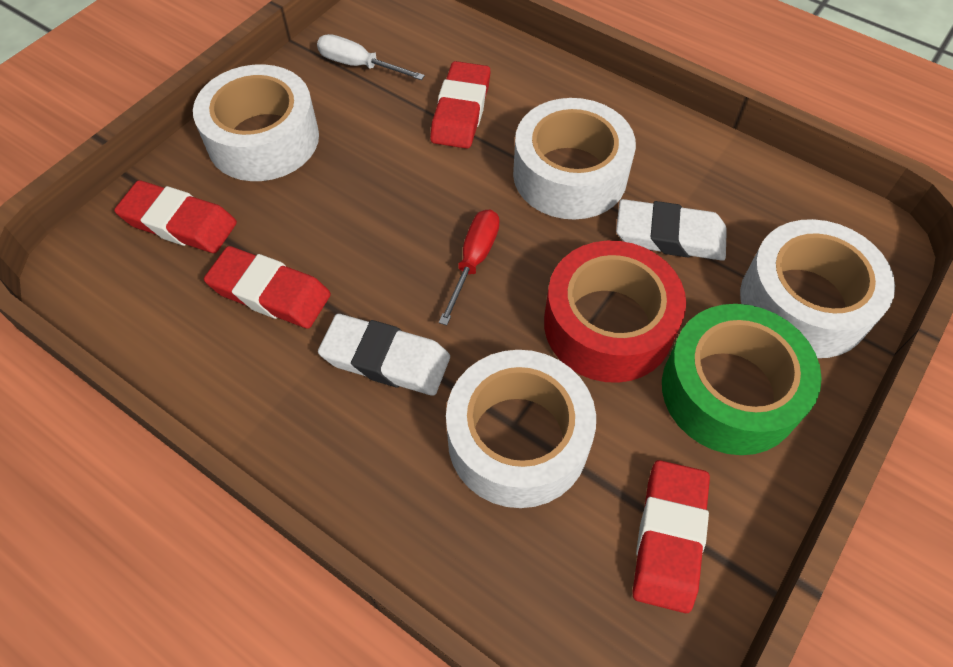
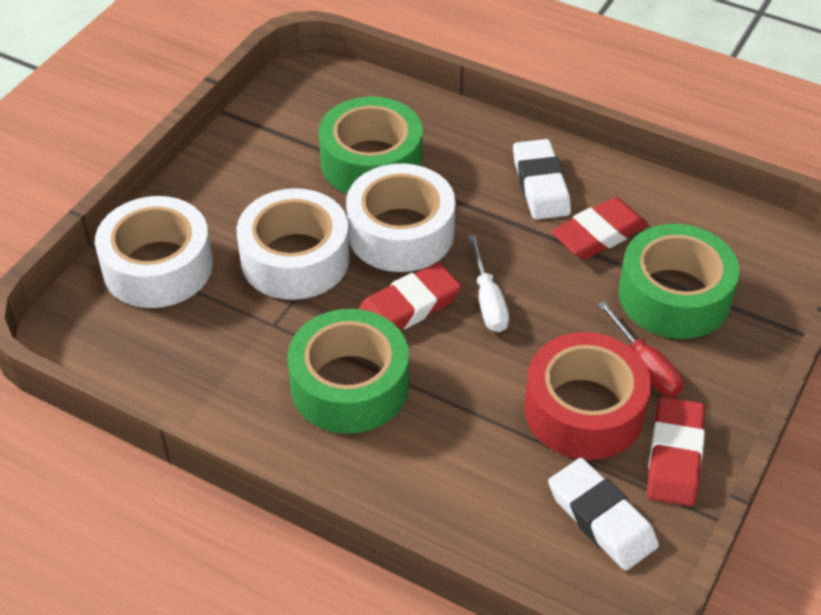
green tape: 1 -> 3
red eraser: 4 -> 3
white tape: 4 -> 3

